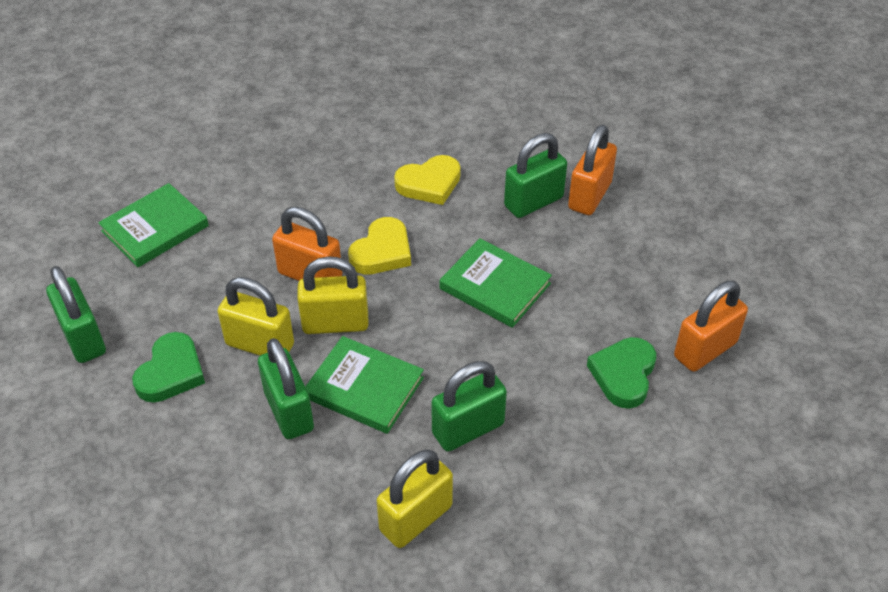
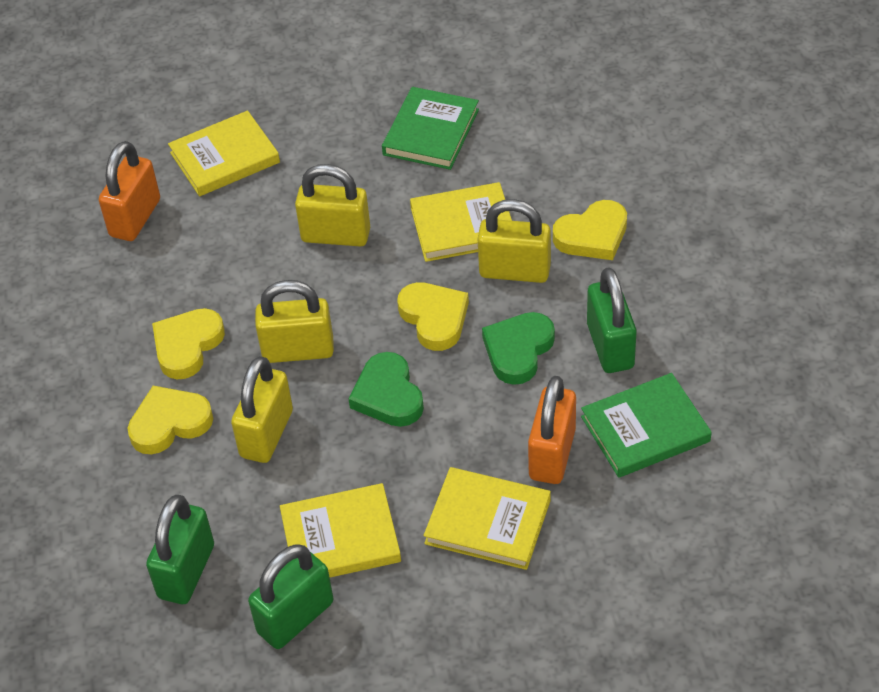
green book: 3 -> 2
green padlock: 4 -> 3
orange padlock: 3 -> 2
yellow book: 0 -> 4
yellow heart: 2 -> 4
yellow padlock: 3 -> 4

